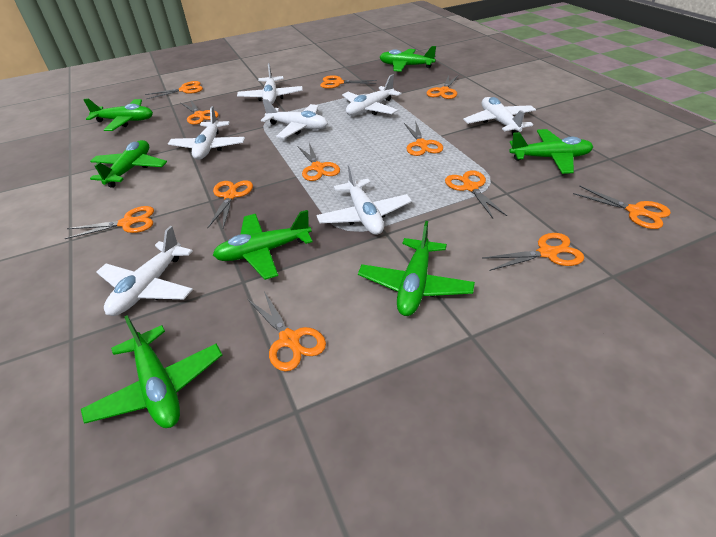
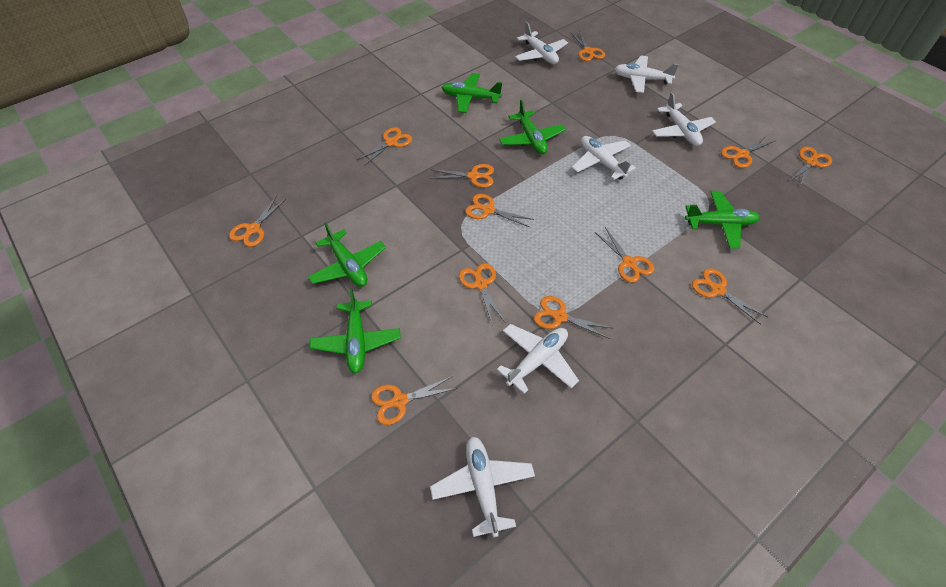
green plane: 7 -> 5
white plane: 7 -> 6

